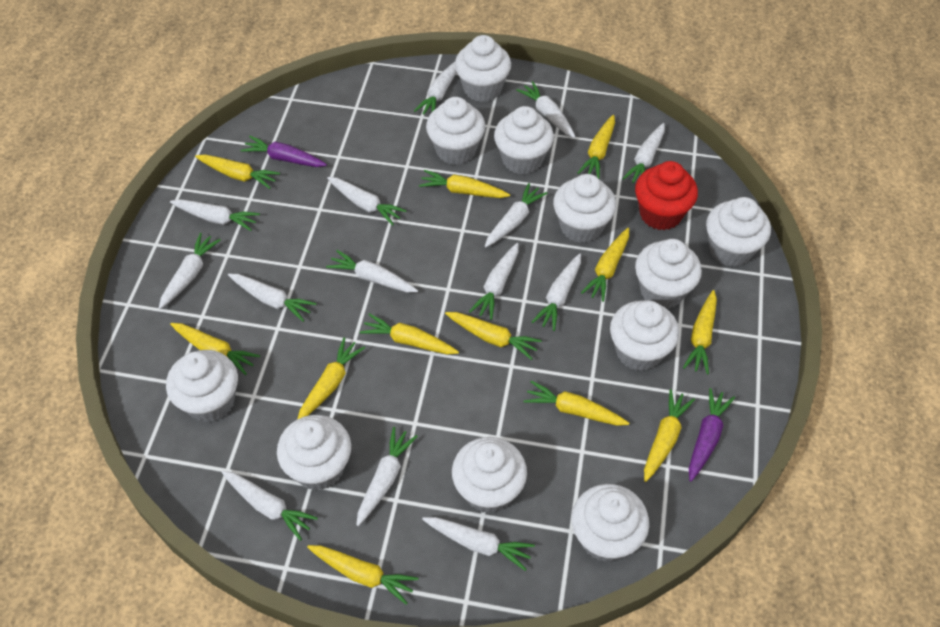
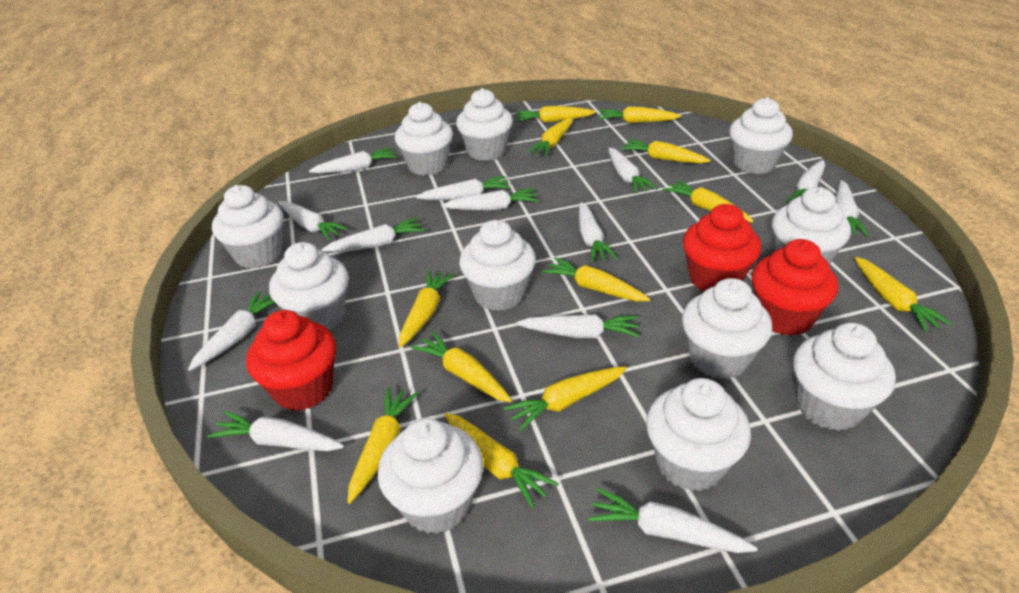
purple carrot: 2 -> 0
red cupcake: 1 -> 3
white carrot: 14 -> 13

